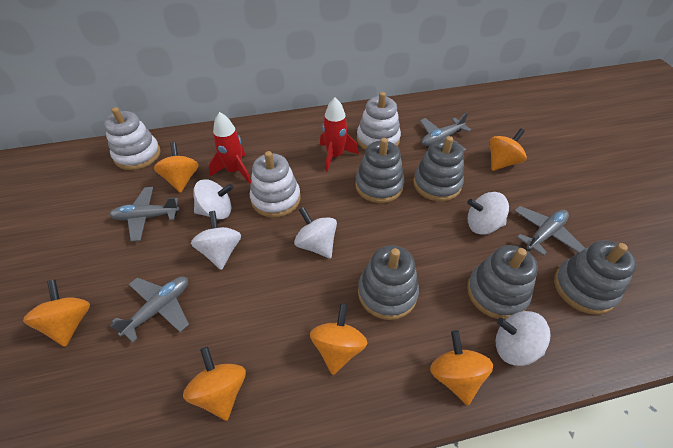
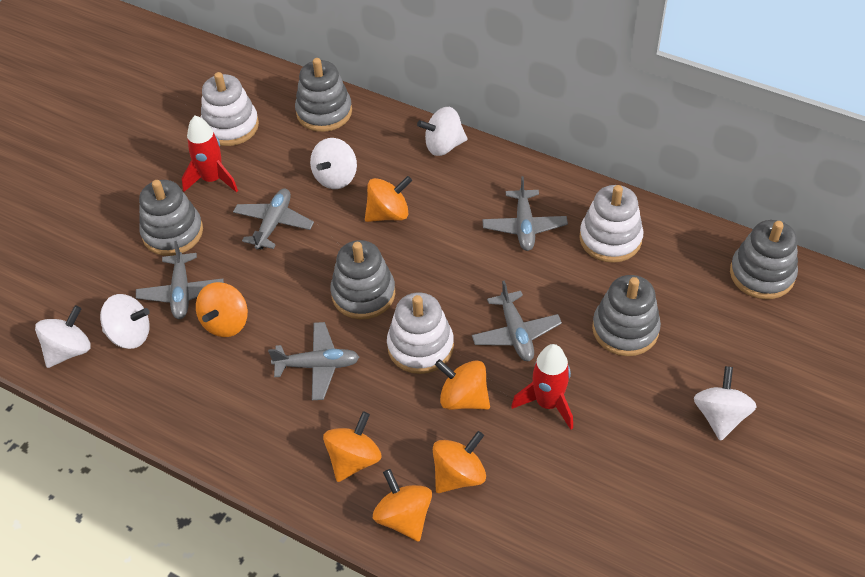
grey plane: 4 -> 5

